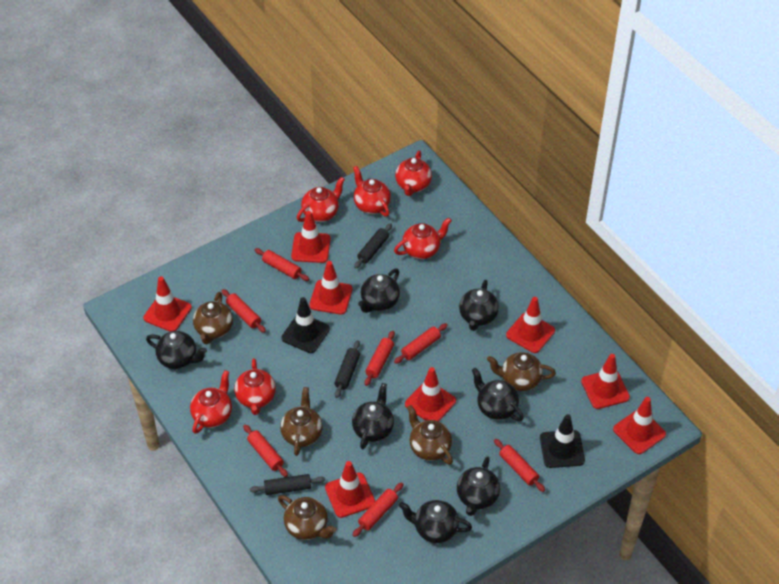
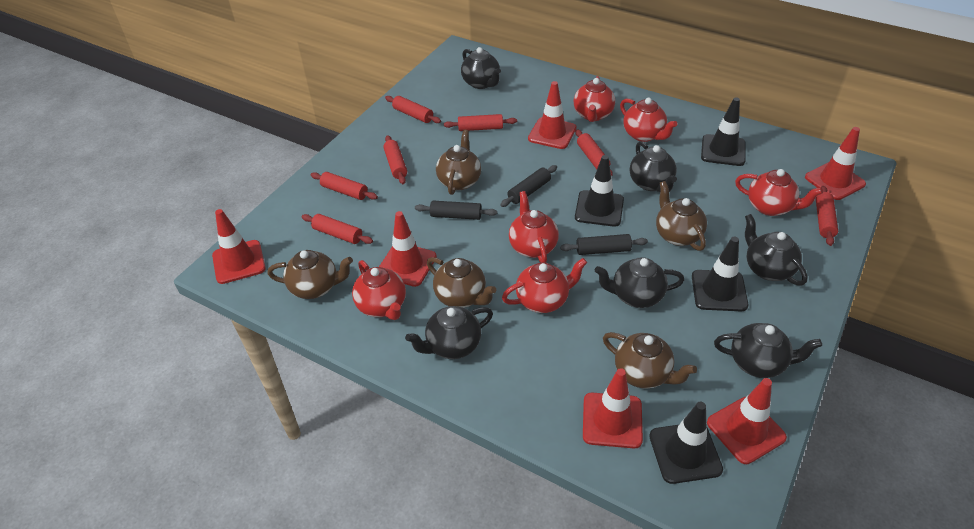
black teapot: 7 -> 6
black traffic cone: 2 -> 4
red traffic cone: 8 -> 6

